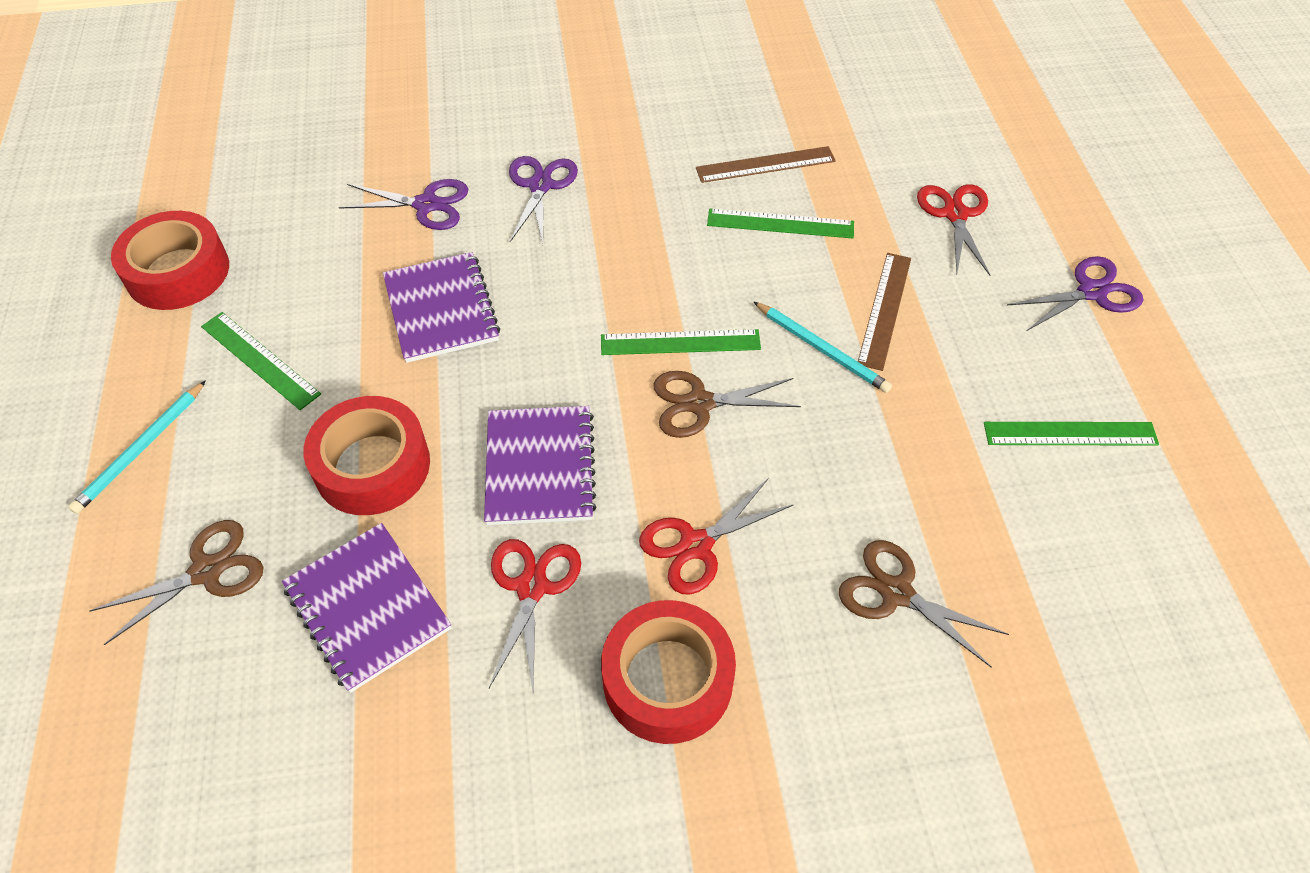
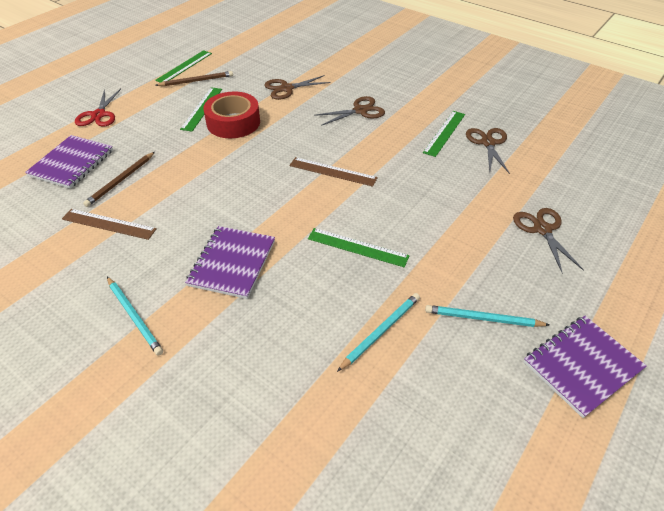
brown pencil: 0 -> 2
brown scissors: 3 -> 4
purple scissors: 3 -> 0
red scissors: 3 -> 1
red tape: 3 -> 1
turquoise pencil: 2 -> 3

